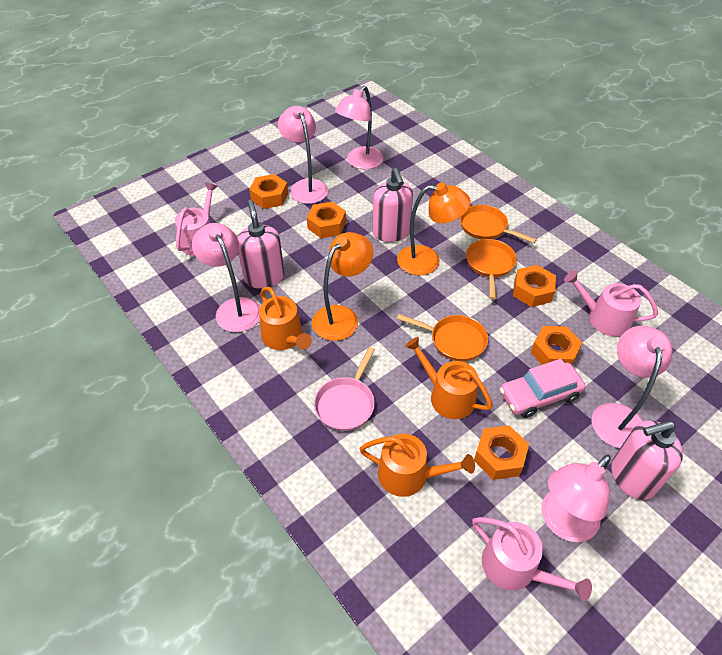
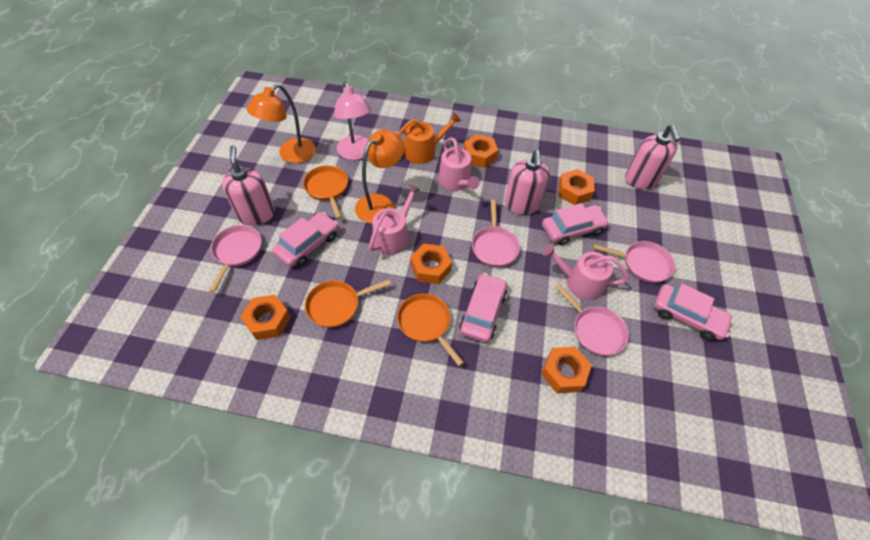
orange watering can: 3 -> 1
pink car: 1 -> 4
pink lamp: 5 -> 1
pink pan: 1 -> 4

